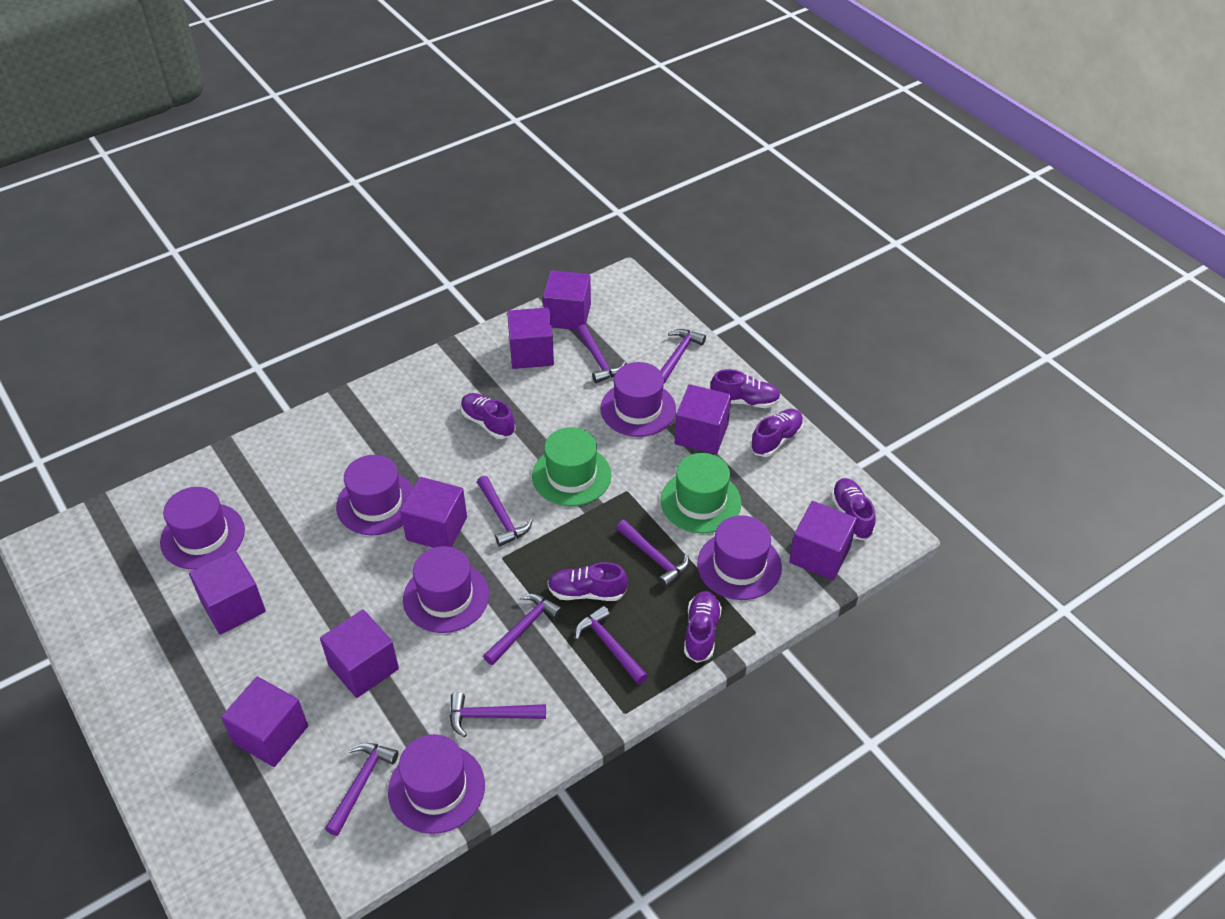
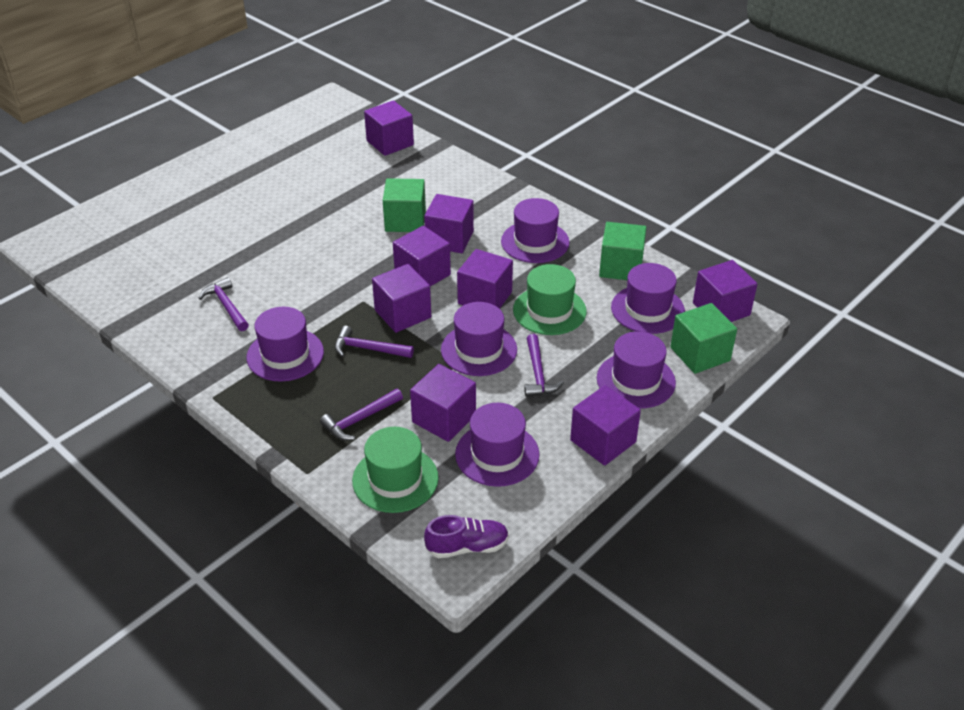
green cube: 0 -> 3
purple hammer: 8 -> 4
purple shoe: 6 -> 1

